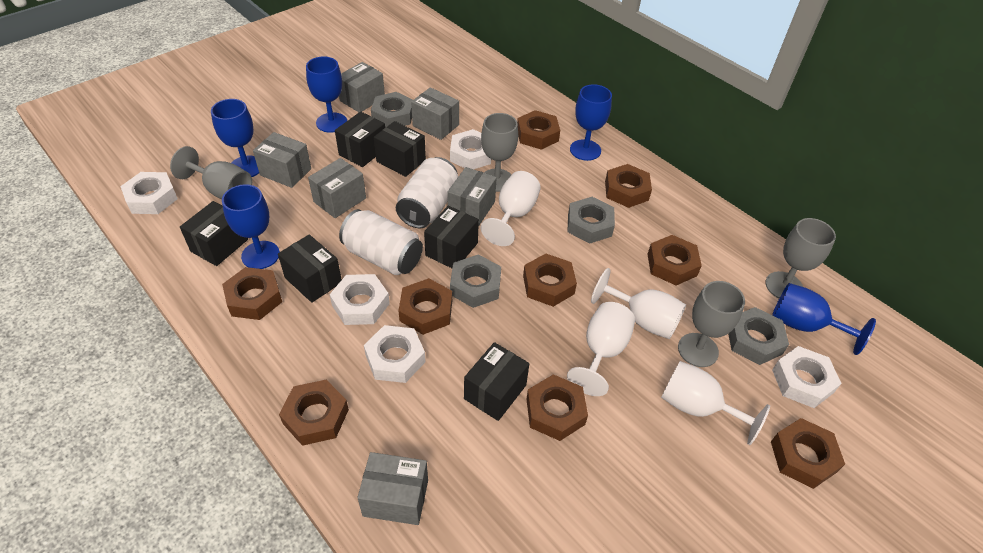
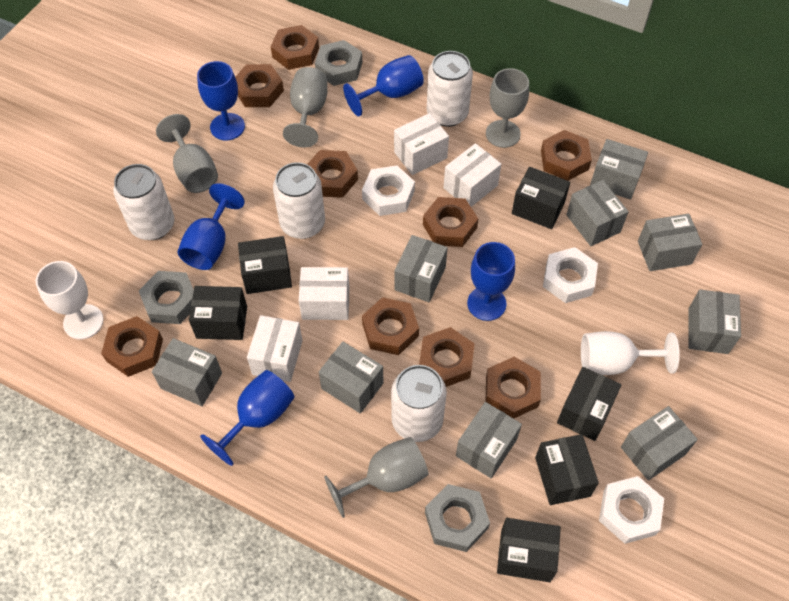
grey box: 6 -> 9
grey nut: 4 -> 3
white box: 0 -> 4
white can: 2 -> 4
white goblet: 4 -> 2
white nut: 5 -> 3

